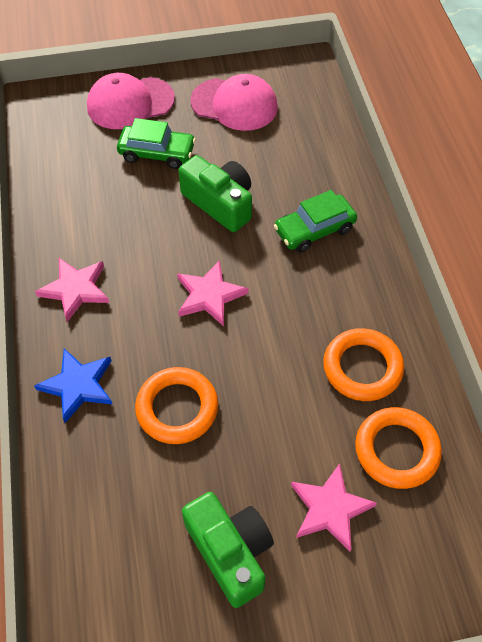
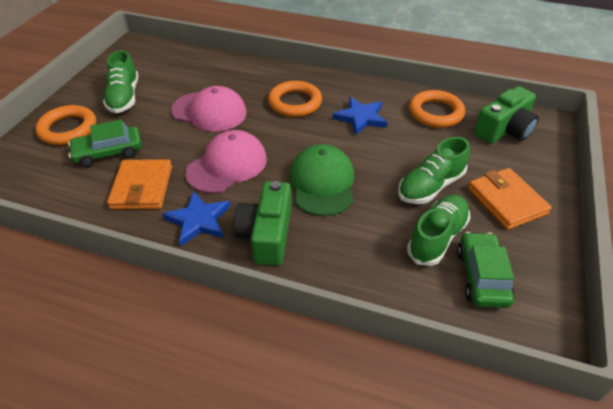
blue star: 1 -> 2
green cap: 0 -> 1
green shoe: 0 -> 3
orange wallet: 0 -> 2
pink star: 3 -> 0

